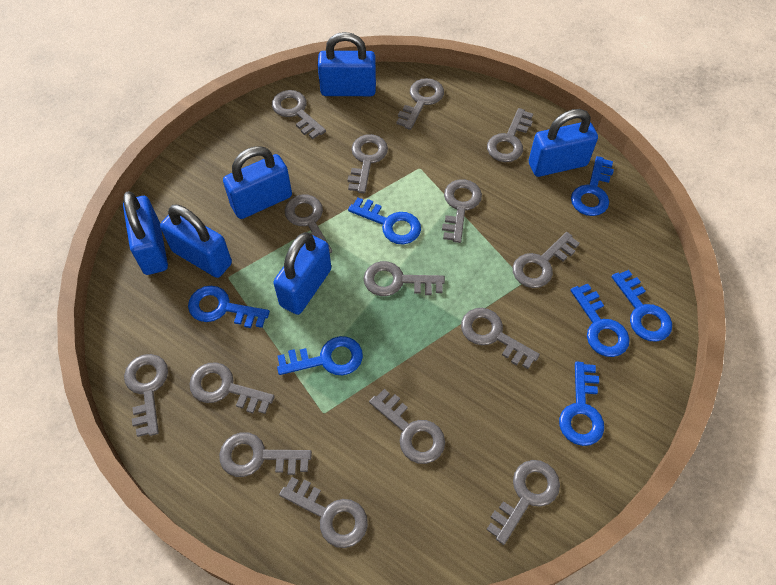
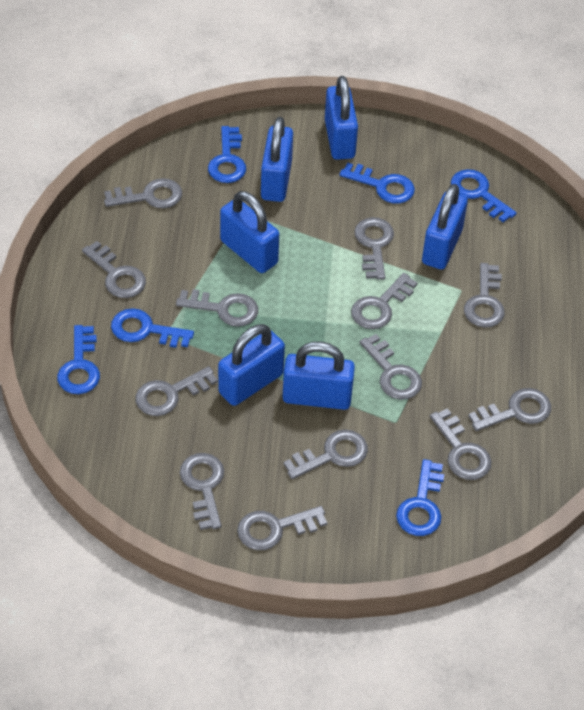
blue key: 7 -> 6
grey key: 15 -> 13

